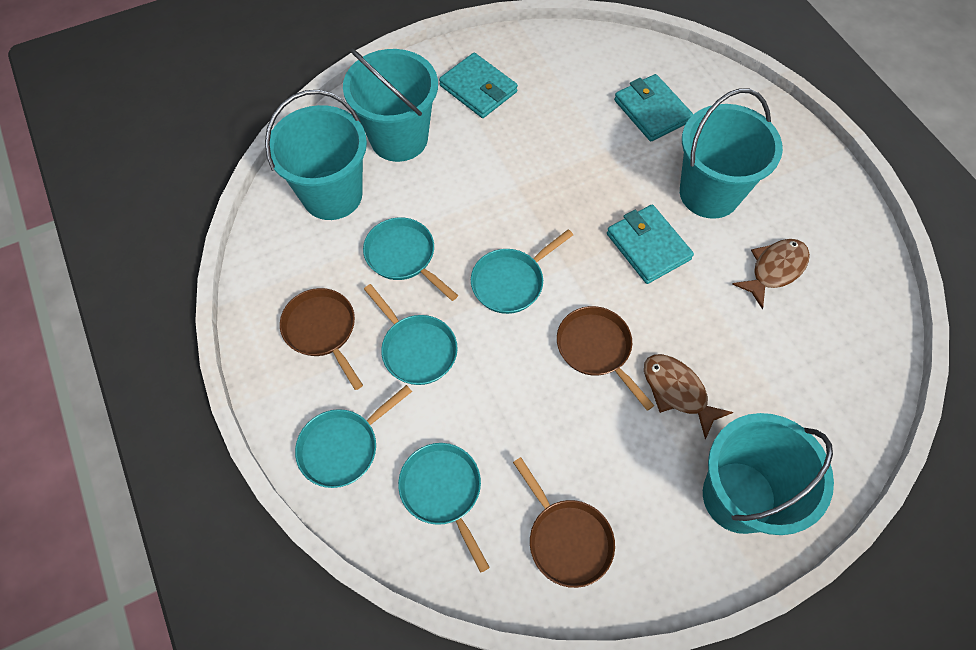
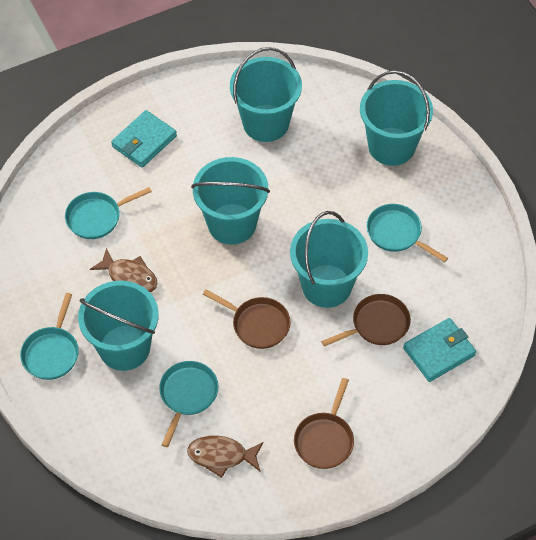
turquoise bucket: 4 -> 5
turquoise pan: 5 -> 4
turquoise wallet: 3 -> 2

